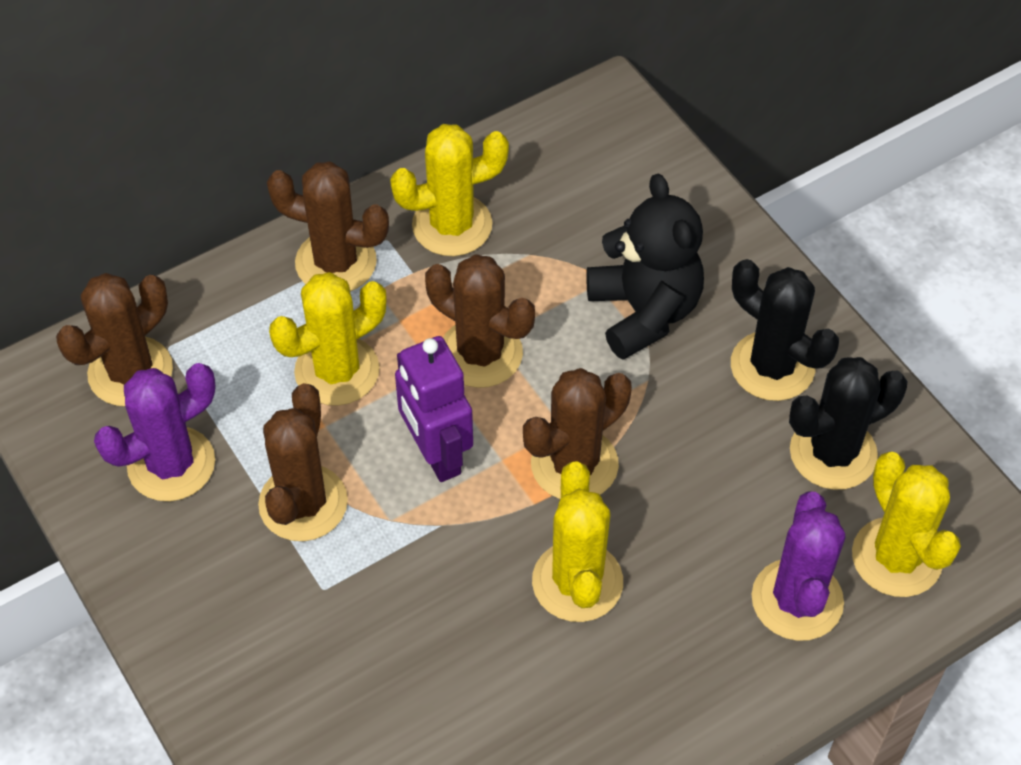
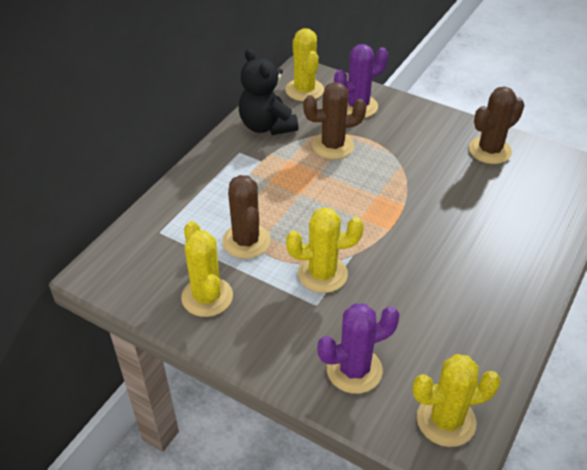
black cactus: 2 -> 0
brown cactus: 5 -> 3
purple robot: 1 -> 0

